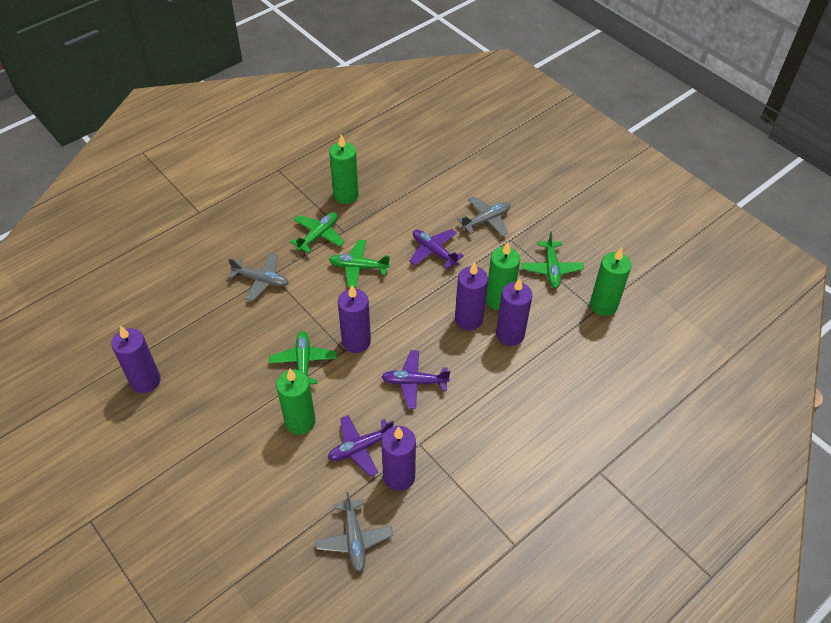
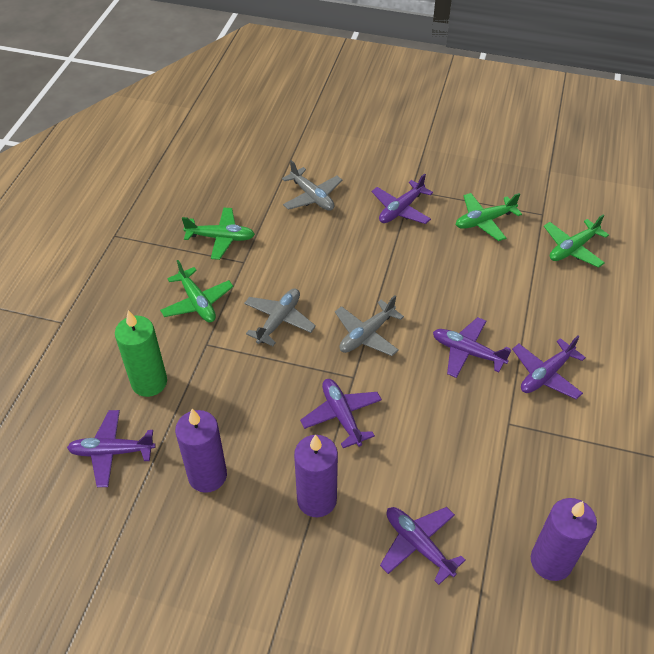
green candle: 4 -> 1
purple candle: 5 -> 3
purple plane: 3 -> 6

